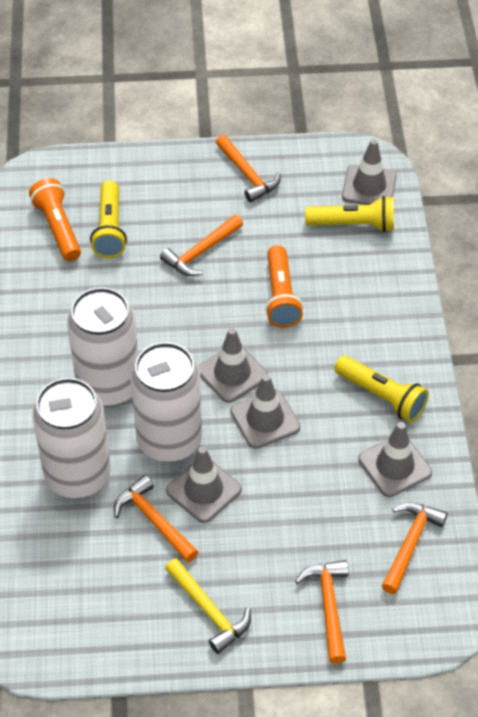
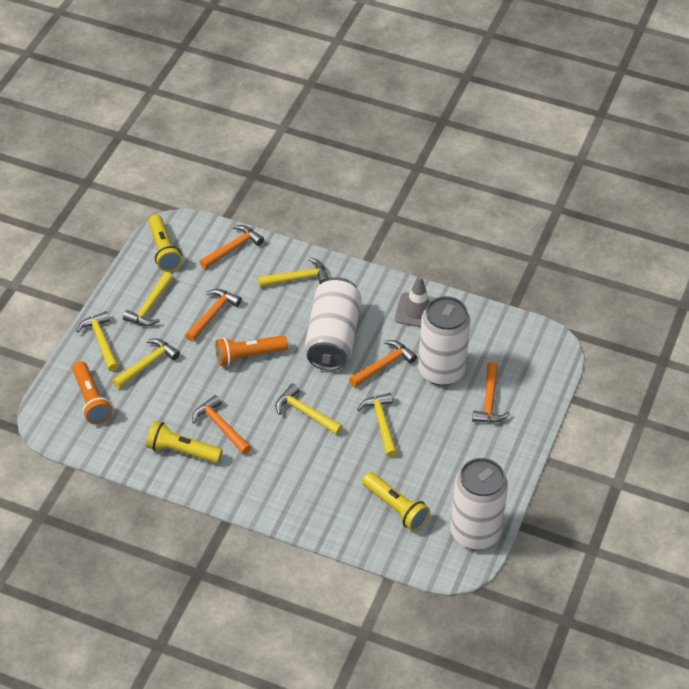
grey traffic cone: 5 -> 1
yellow hammer: 1 -> 6

